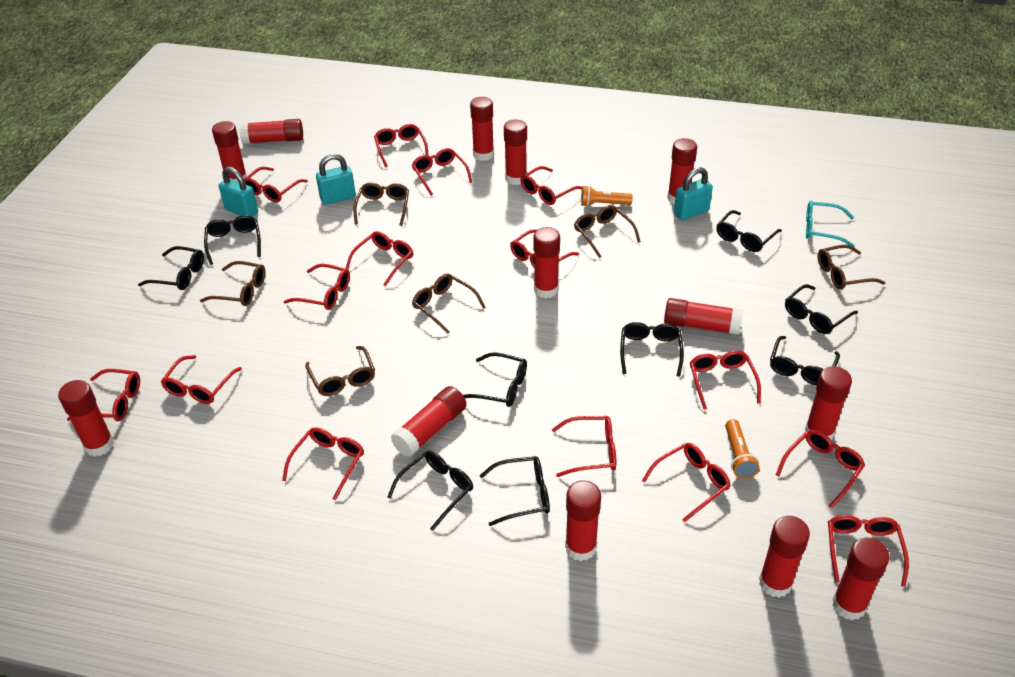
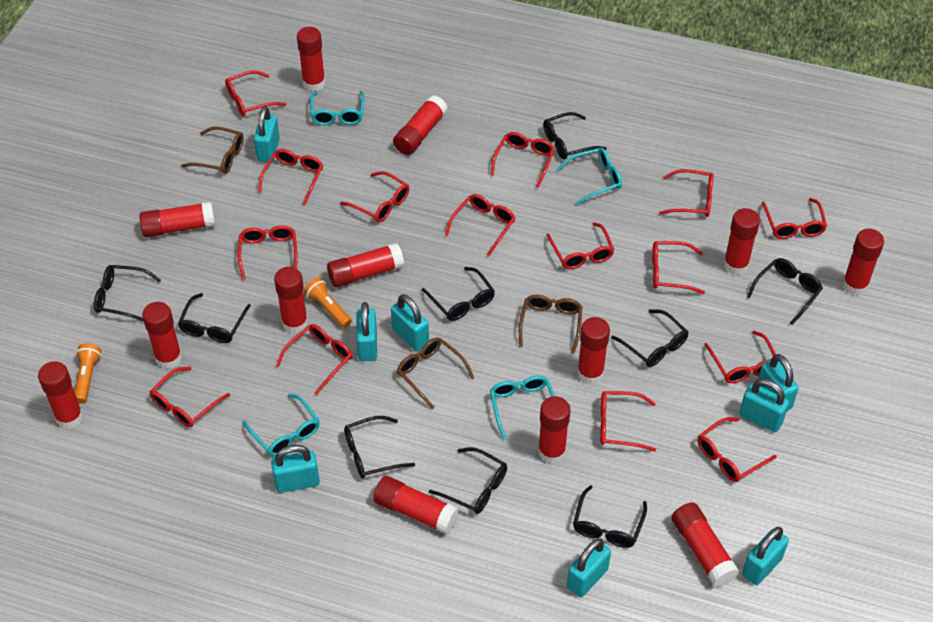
brown glasses: 6 -> 3
turquoise glasses: 1 -> 4
turquoise padlock: 3 -> 8

